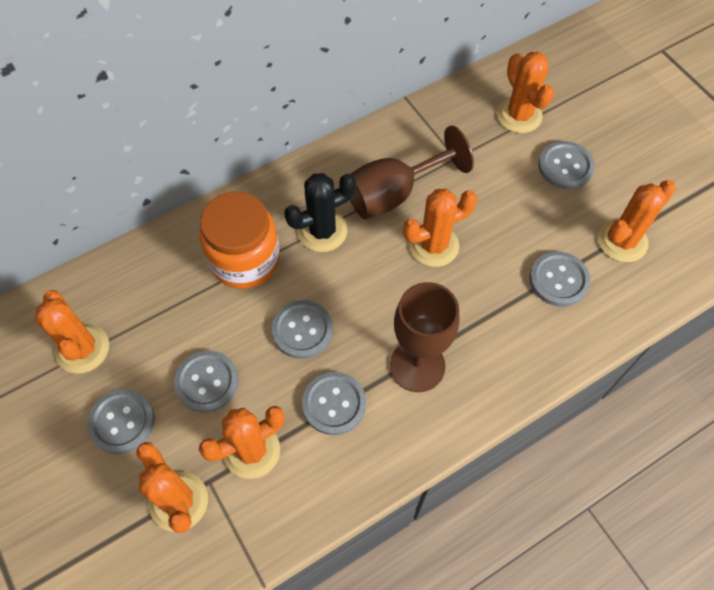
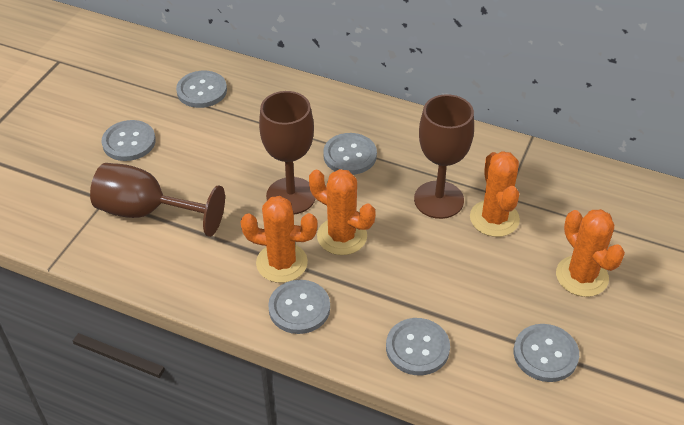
black cactus: 1 -> 0
brown goblet: 2 -> 3
orange cactus: 6 -> 4
orange jar: 1 -> 0

